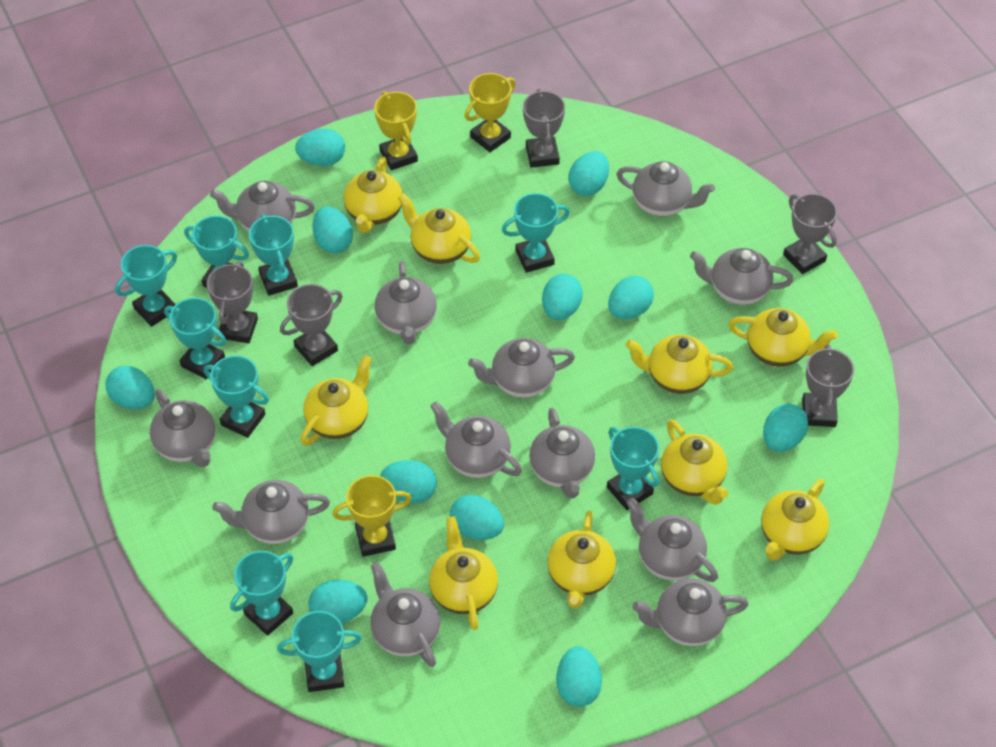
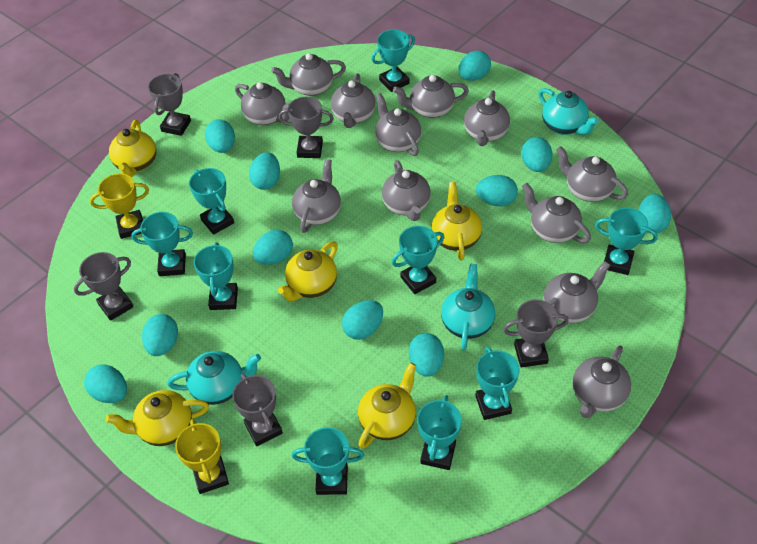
turquoise teapot: 0 -> 3
yellow teapot: 9 -> 5
yellow trophy: 3 -> 2

